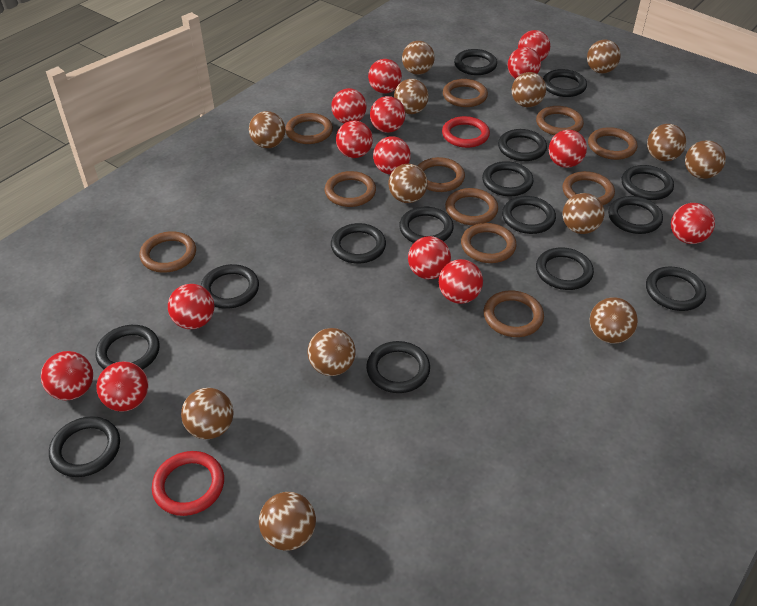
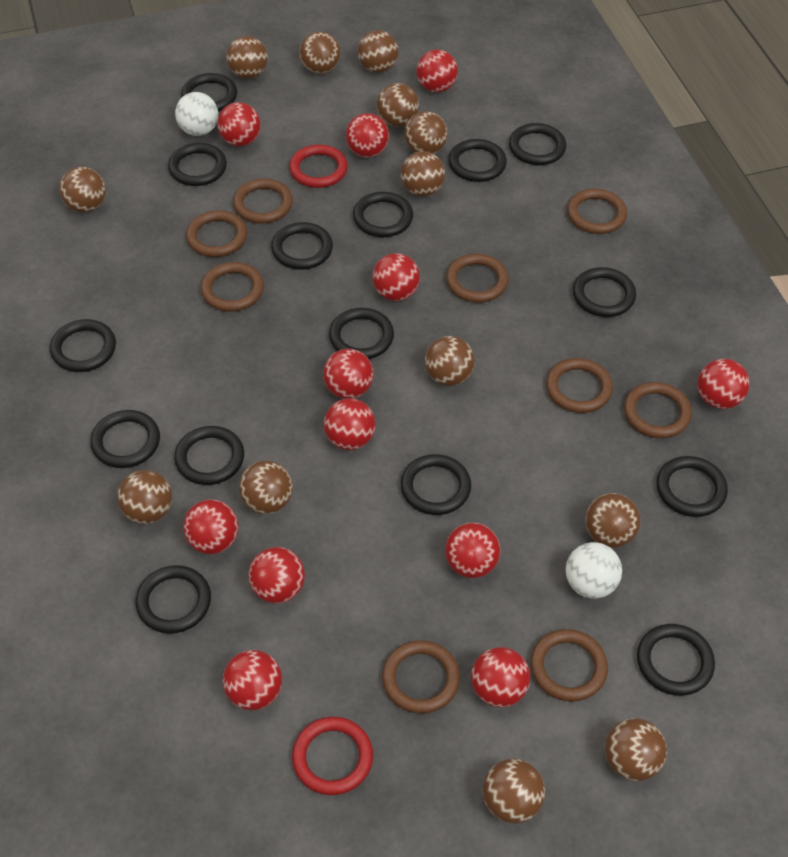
brown ring: 11 -> 9
red ball: 14 -> 12
white ball: 0 -> 2

